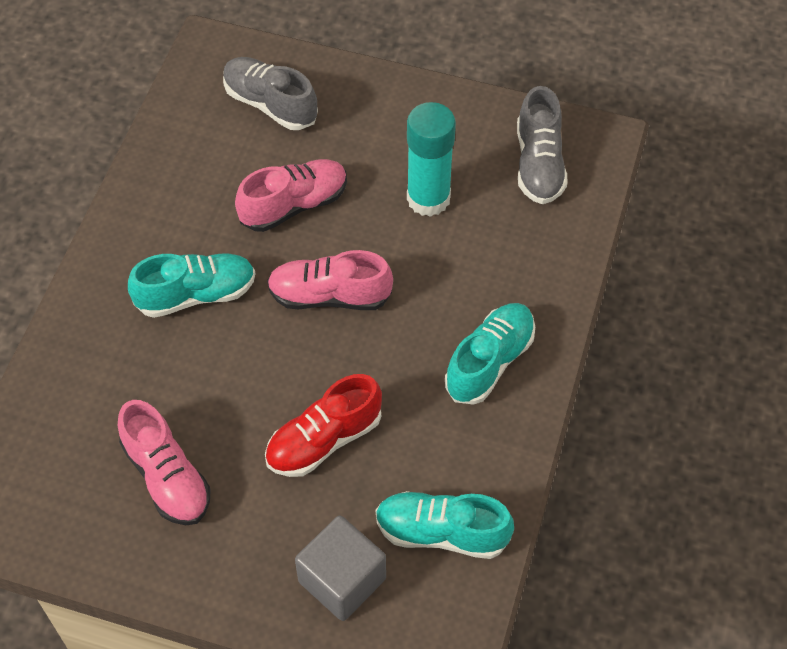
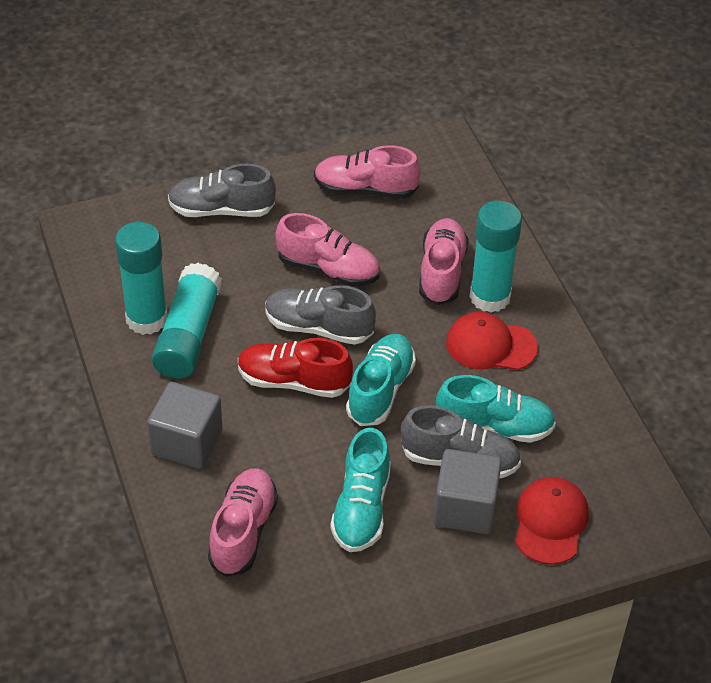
grey cube: 1 -> 2
grey shoe: 2 -> 3
pink shoe: 3 -> 4
red cap: 0 -> 2
turquoise glue stick: 1 -> 3

